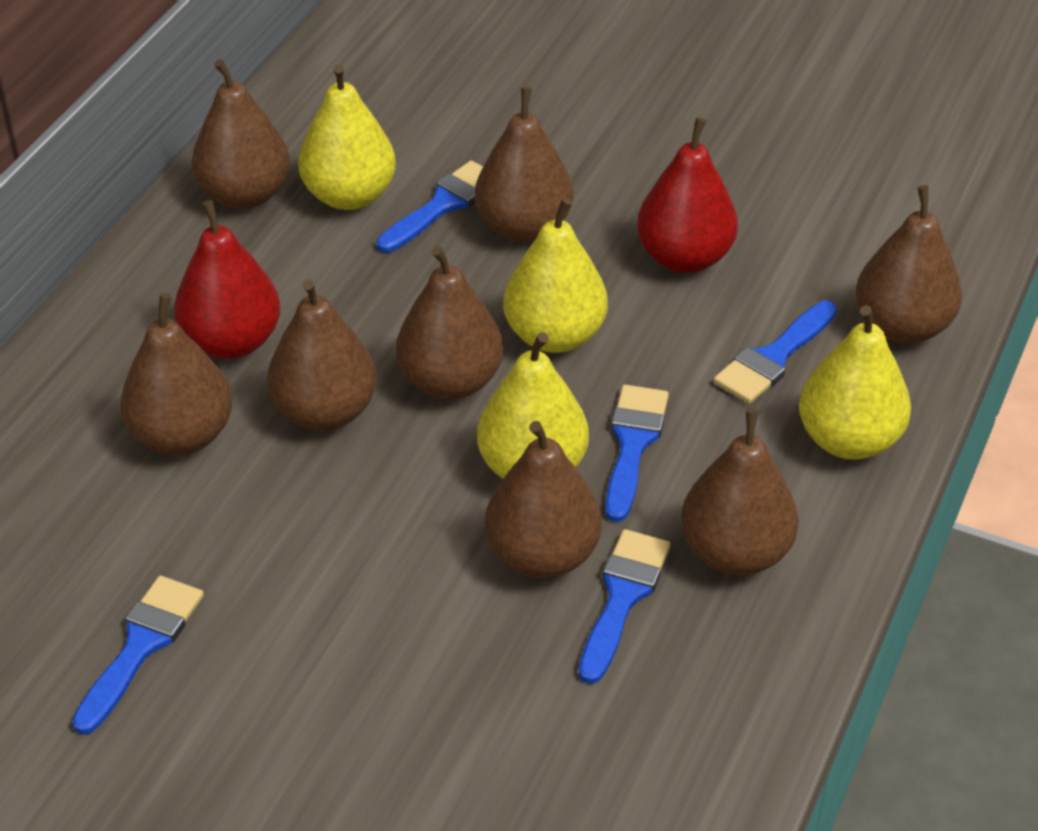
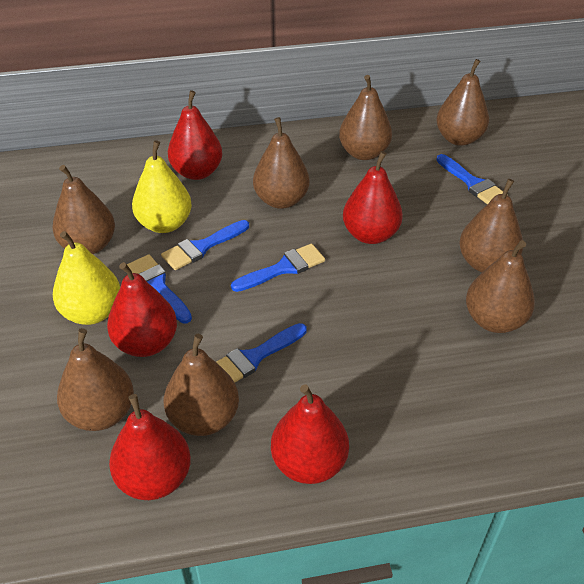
red pear: 2 -> 5
yellow pear: 4 -> 2

